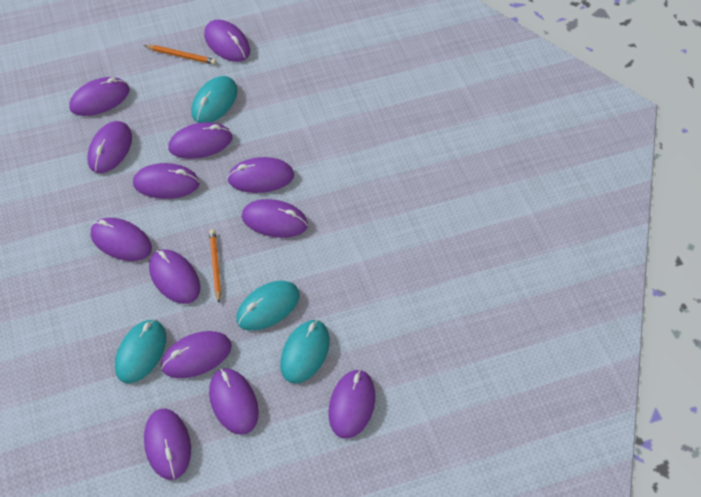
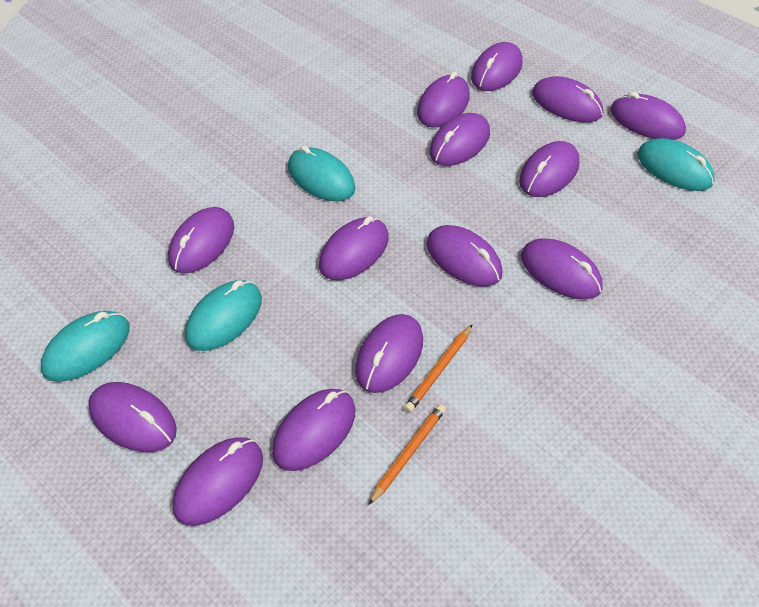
purple mouse: 13 -> 14

